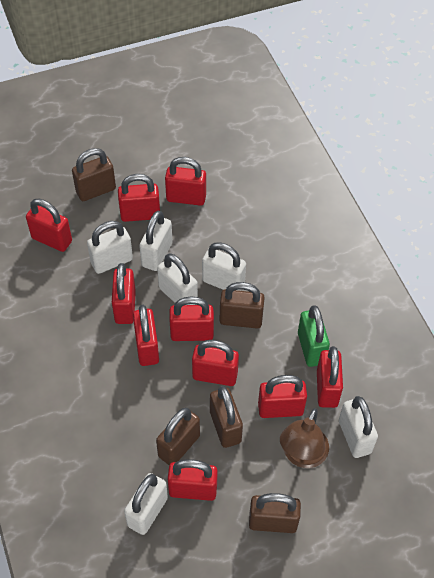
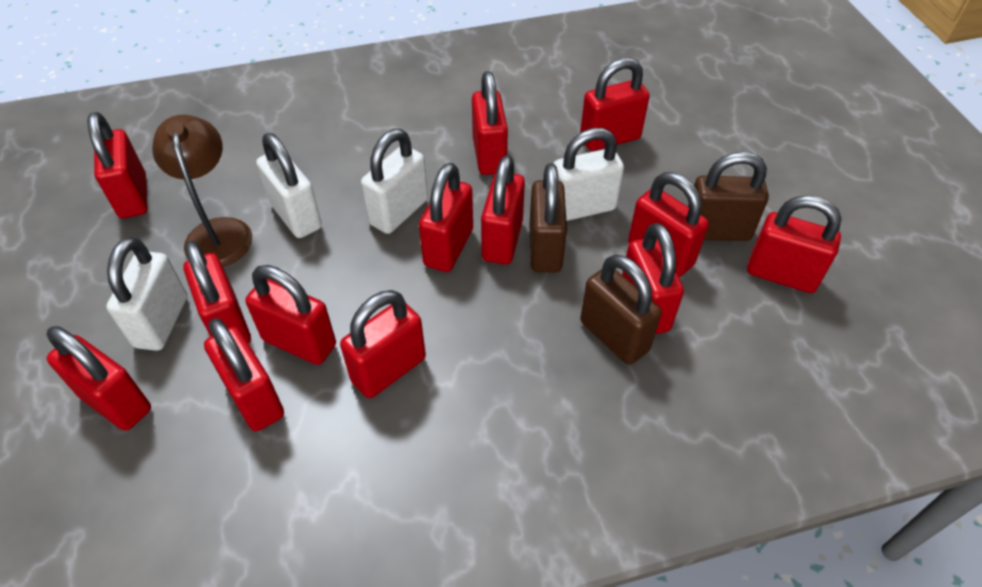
brown padlock: 5 -> 3
green padlock: 1 -> 0
red padlock: 10 -> 13
white padlock: 6 -> 4

